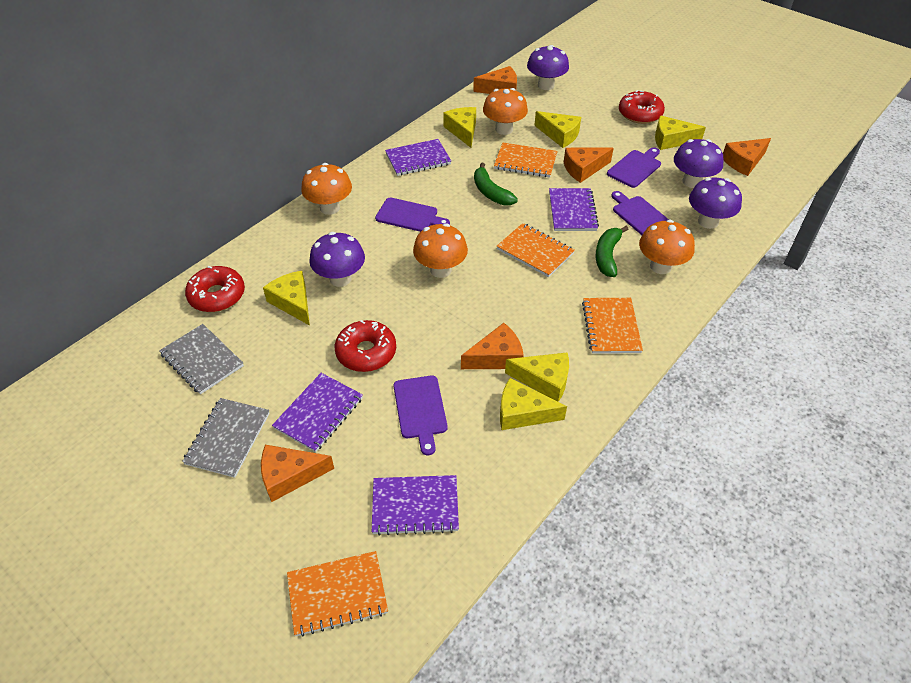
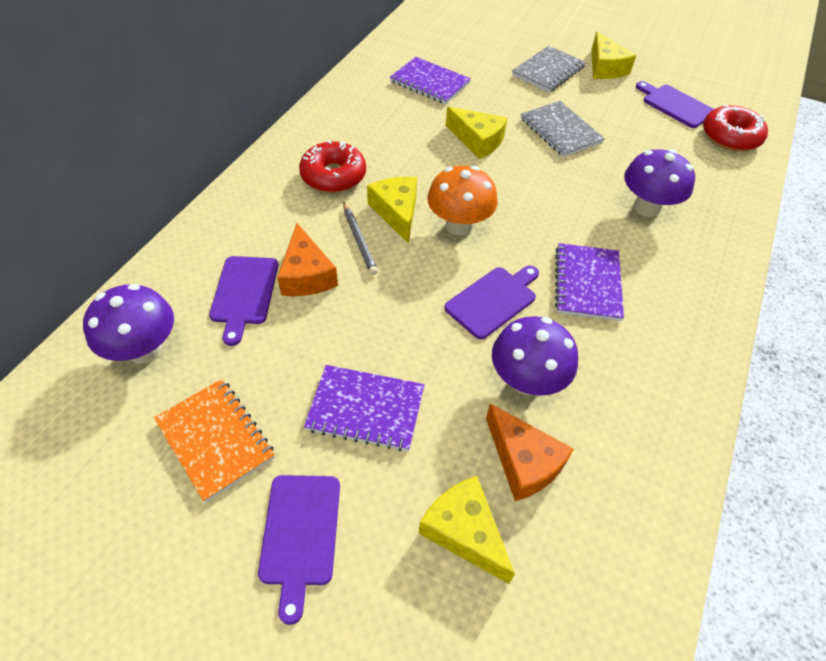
green banana: 2 -> 0
grey pencil: 0 -> 1
orange cheese: 5 -> 2
orange mushroom: 4 -> 1
orange notebook: 4 -> 1
purple mushroom: 4 -> 3
purple notebook: 4 -> 3
red donut: 3 -> 2
yellow cheese: 6 -> 4

